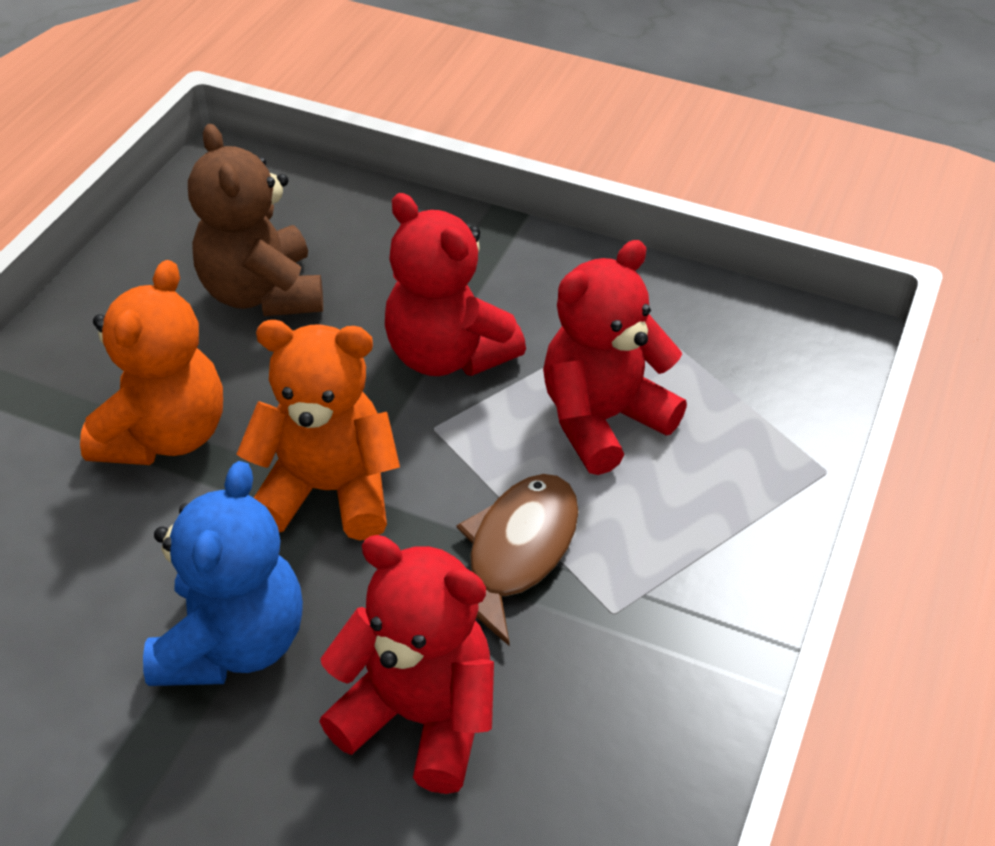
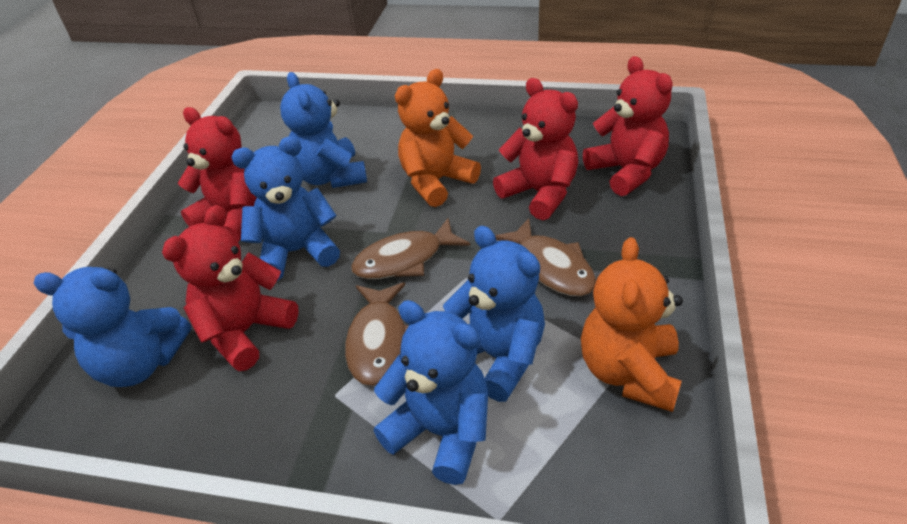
blue teddy bear: 1 -> 5
brown fish: 1 -> 3
brown teddy bear: 1 -> 0
red teddy bear: 3 -> 4

